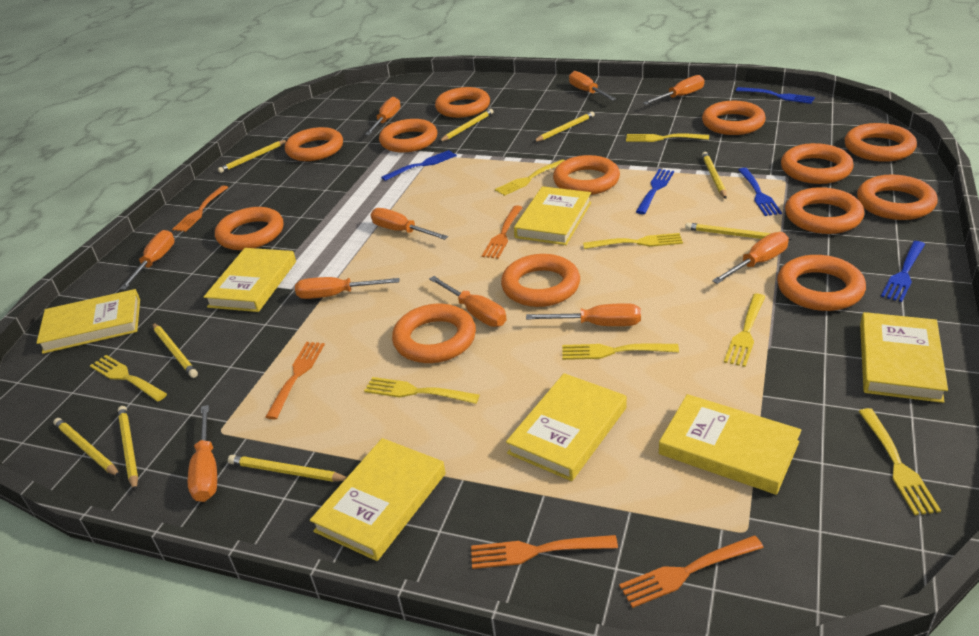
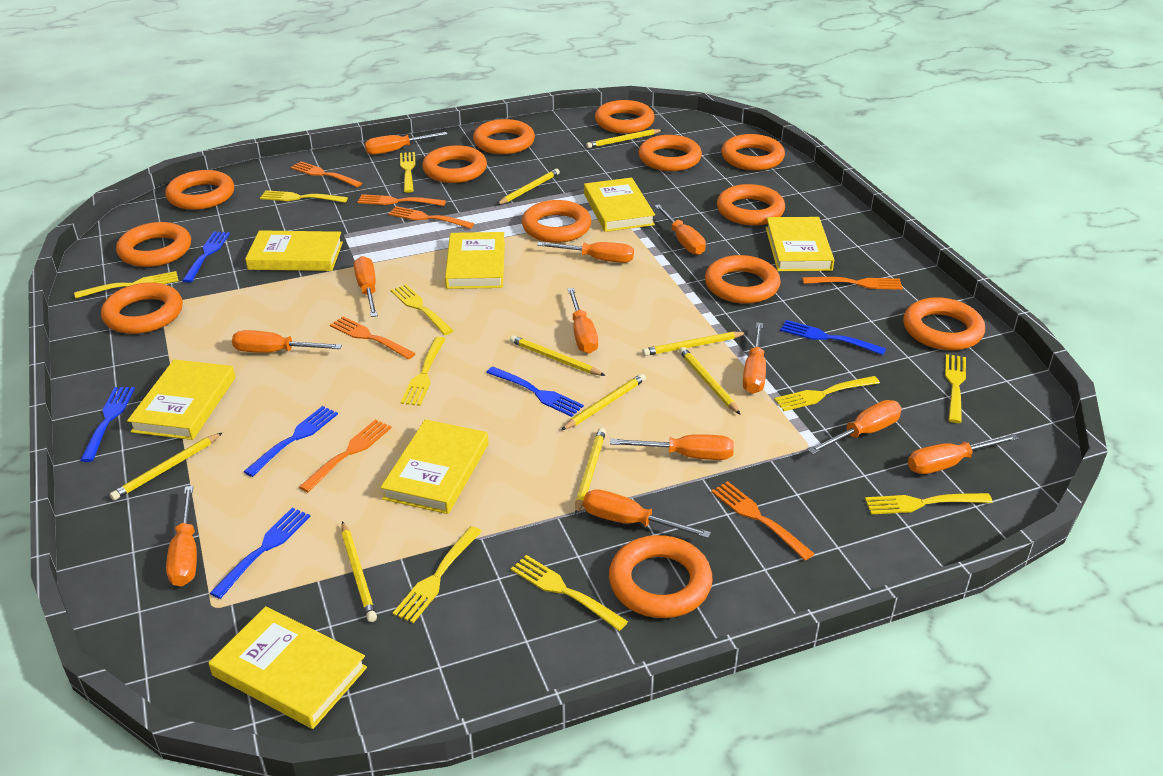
blue fork: 5 -> 6
orange fork: 5 -> 7
orange screwdriver: 10 -> 12
yellow fork: 8 -> 10

